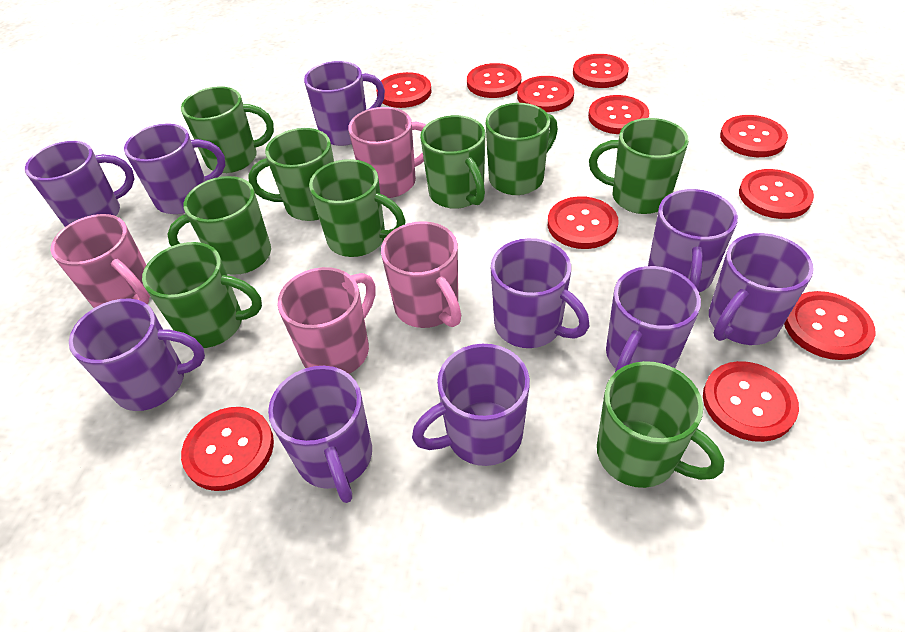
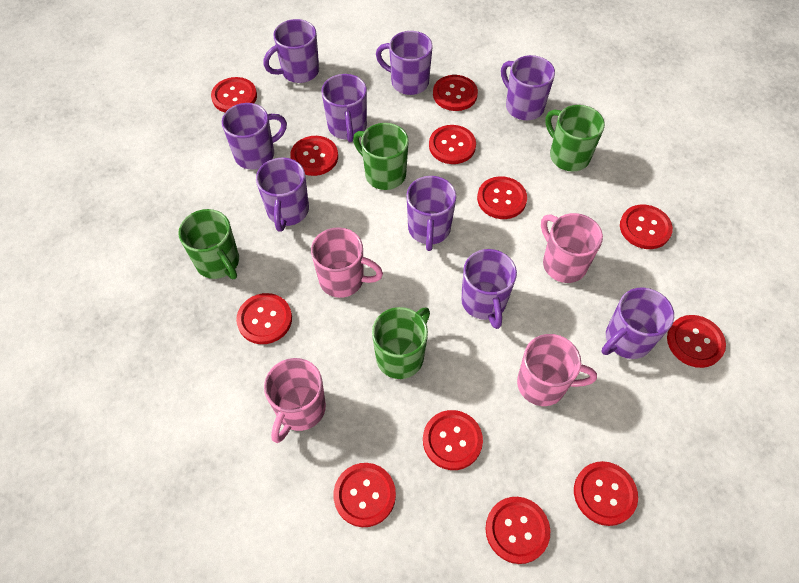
green mug: 9 -> 4
purple mug: 10 -> 9
red button: 11 -> 12

